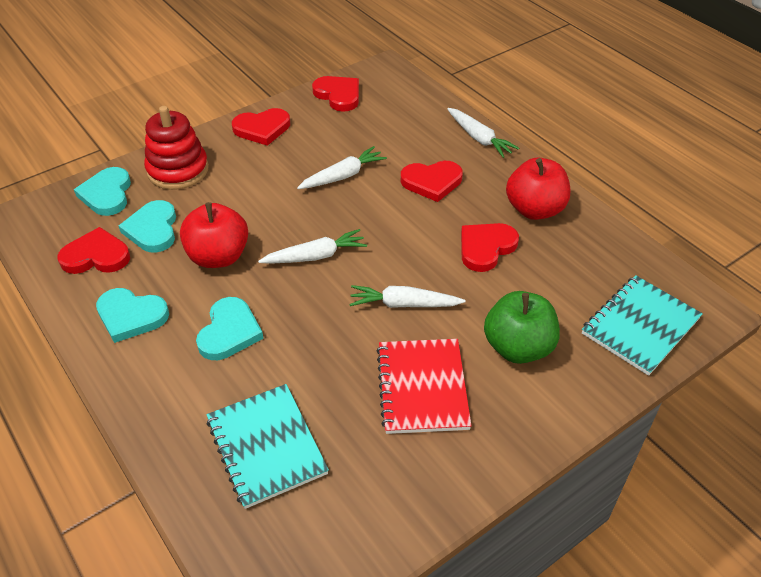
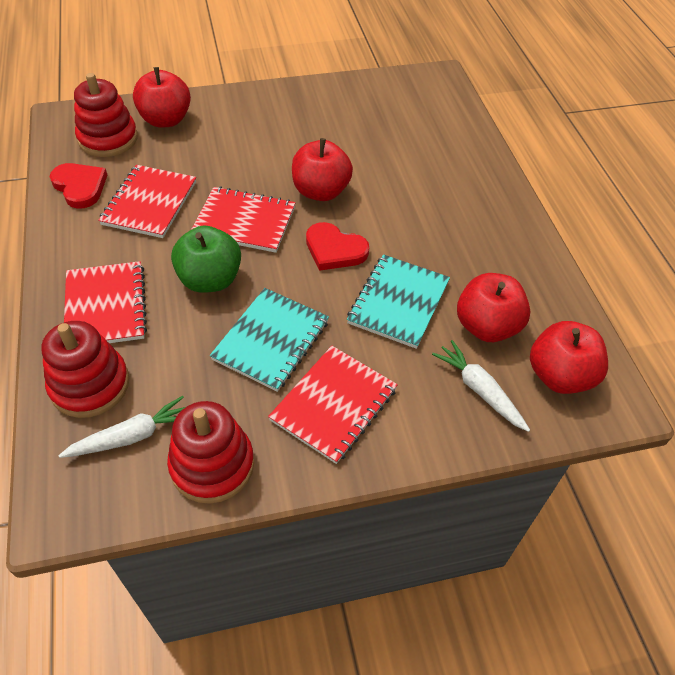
red apple: 2 -> 4
red heart: 5 -> 2
red notebook: 1 -> 4
red stacking toy: 1 -> 3
turquoise heart: 4 -> 0
white carrot: 4 -> 2

